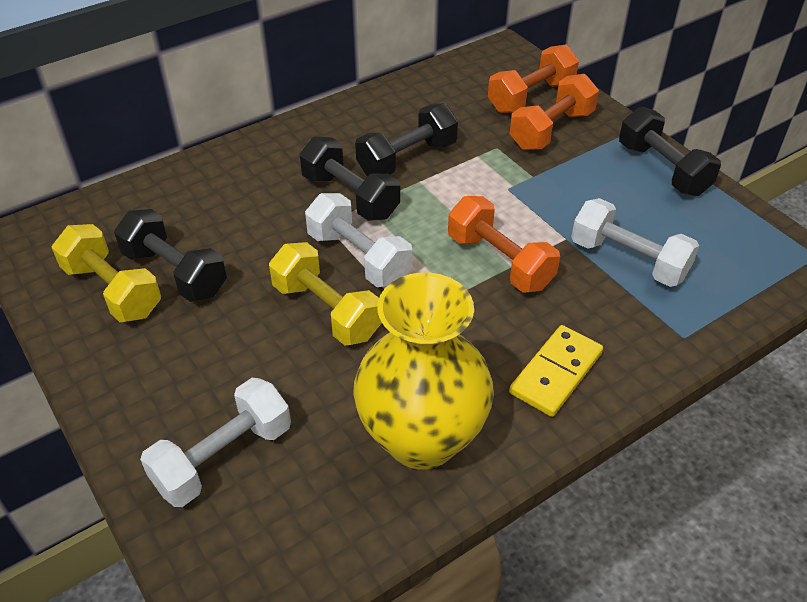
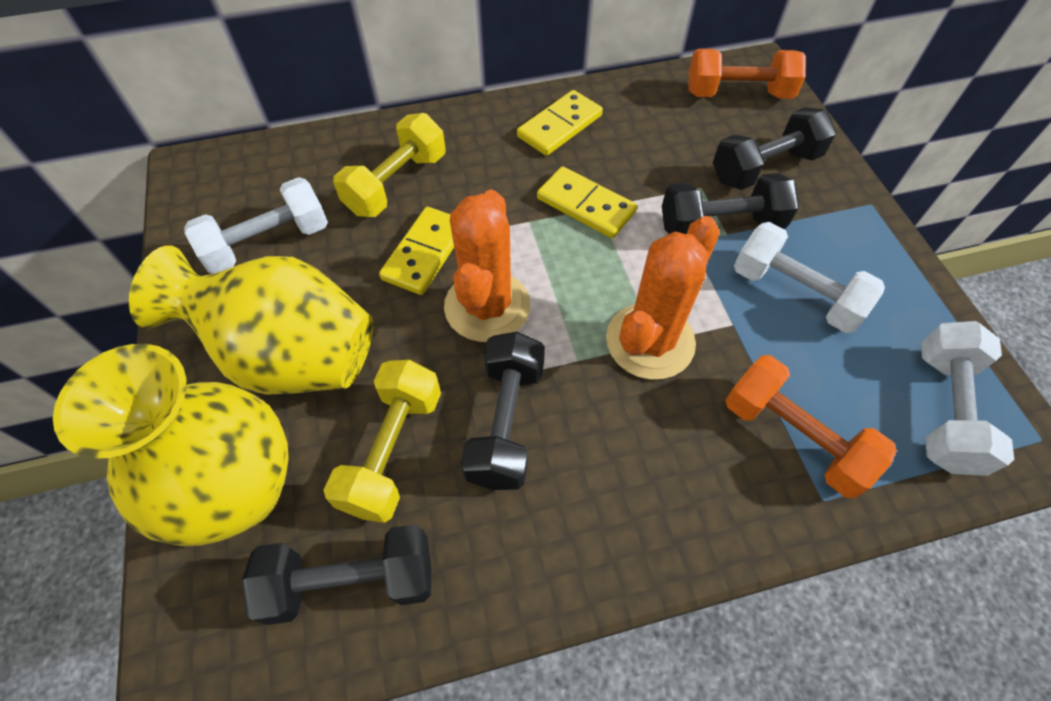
orange cactus: 0 -> 2
orange dumbbell: 3 -> 2
yellow domino: 1 -> 3
yellow vase: 1 -> 2

